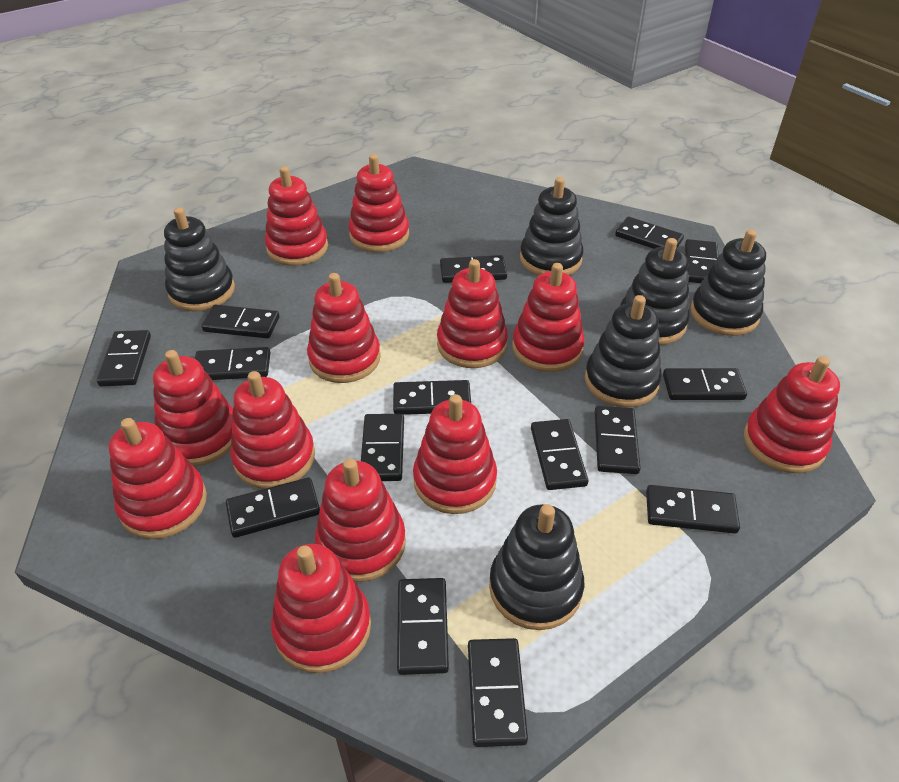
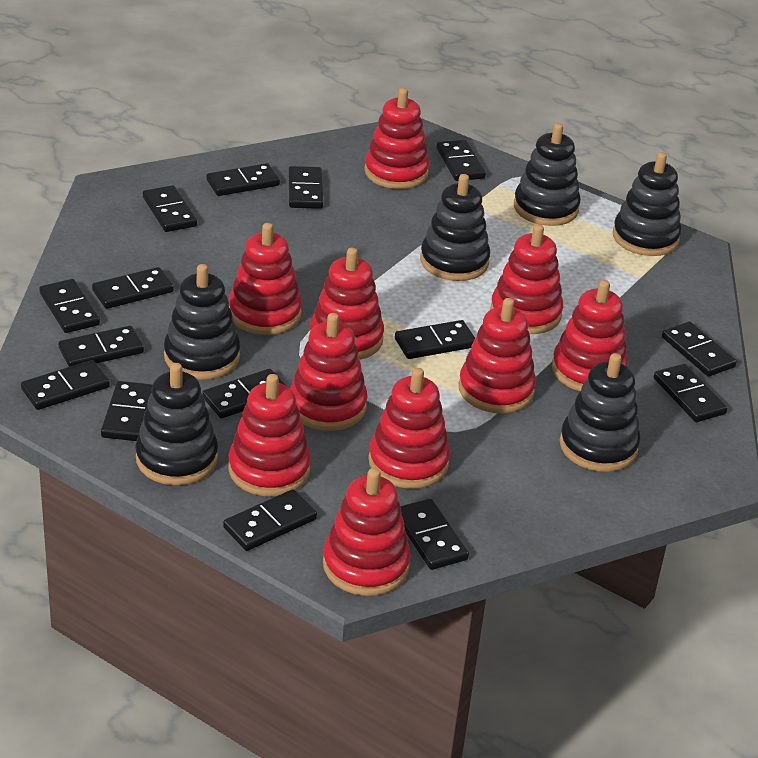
red stacking toy: 12 -> 10

